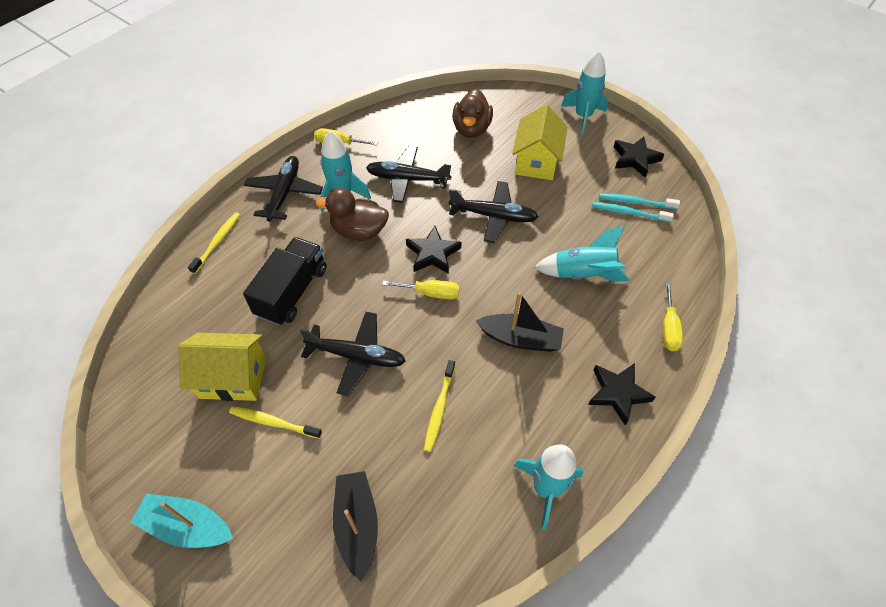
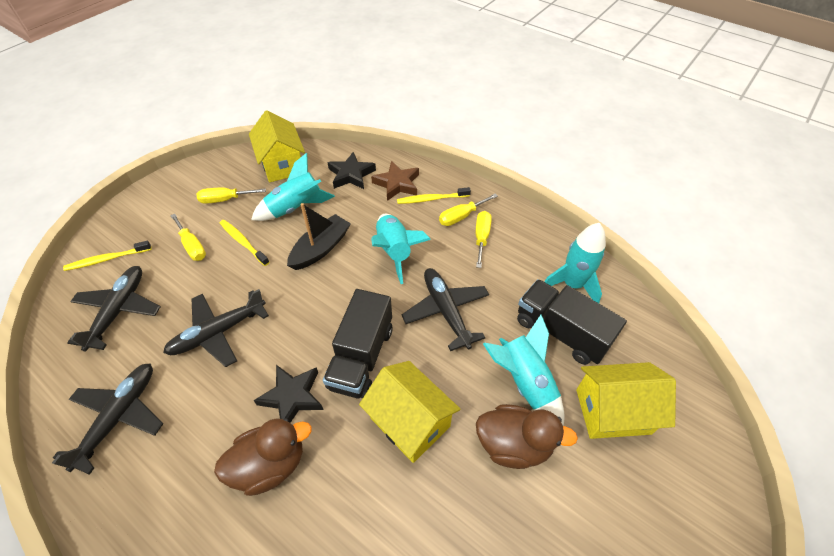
black boat: 2 -> 1
black star: 3 -> 2
black truck: 1 -> 2
brown star: 0 -> 1
turquoise boat: 1 -> 0
turquoise toothbrush: 2 -> 0
yellow house: 2 -> 3
yellow screwdriver: 3 -> 4

